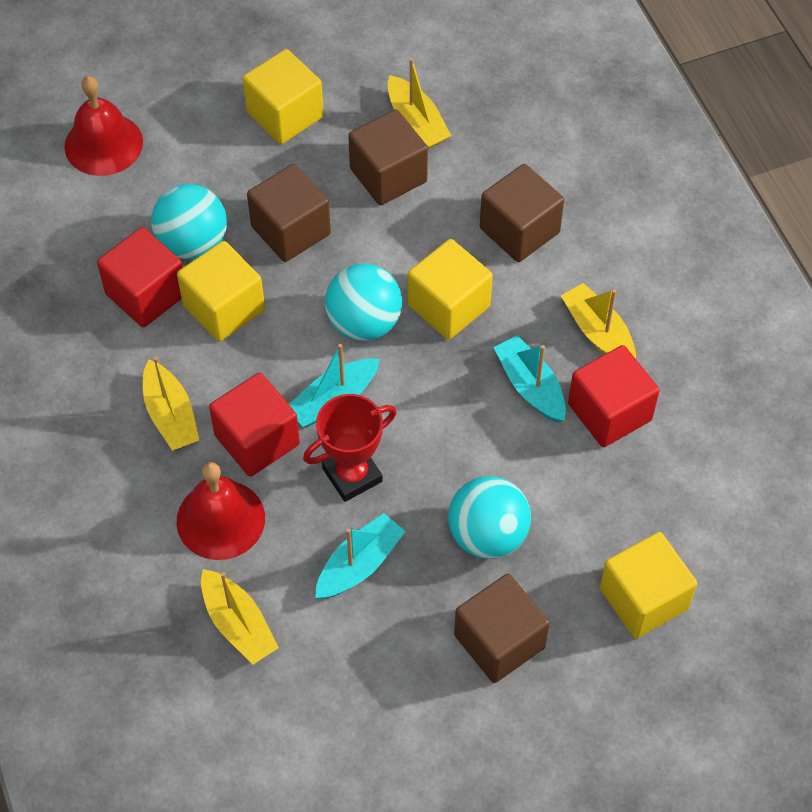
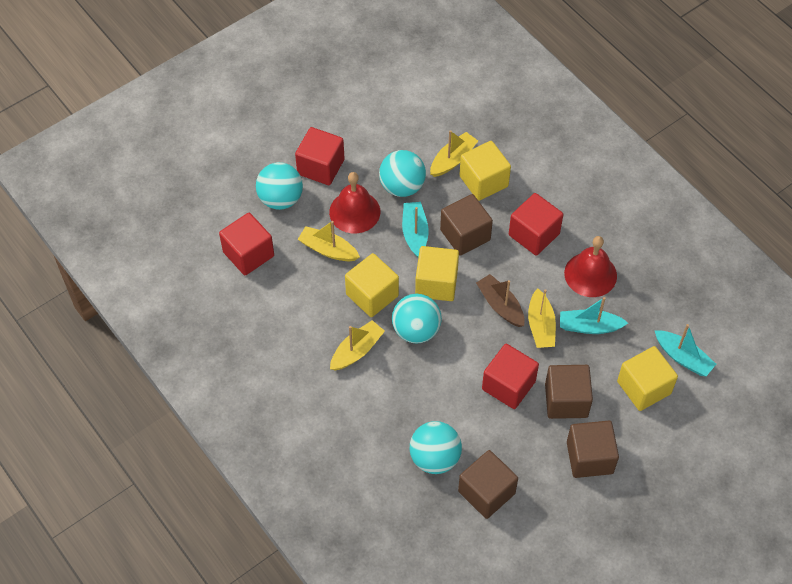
brown boat: 0 -> 1
red cube: 3 -> 4
red trophy: 1 -> 0
turquoise ball: 3 -> 4

